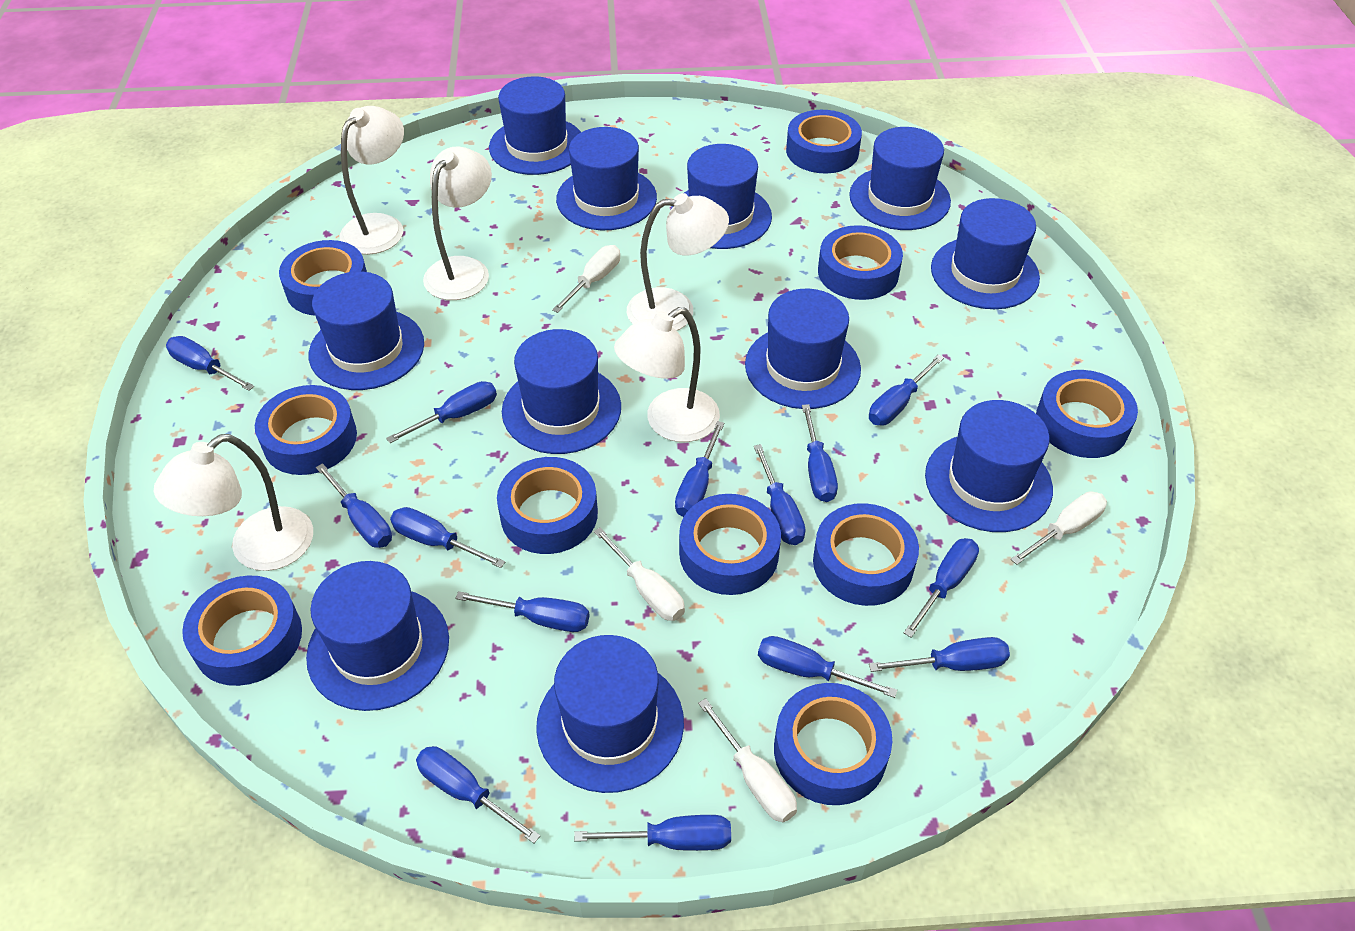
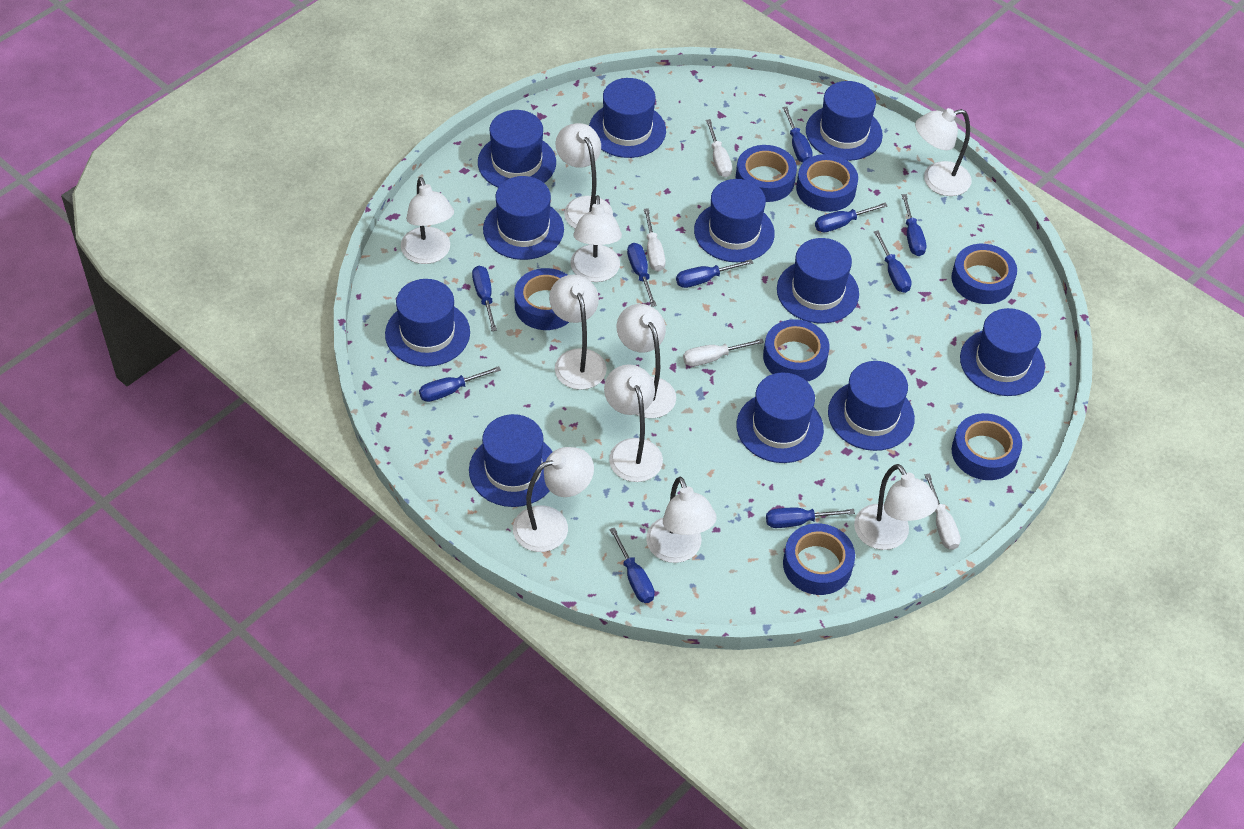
blue screwdriver: 14 -> 10
blue tape: 10 -> 7
white lamp: 5 -> 10

